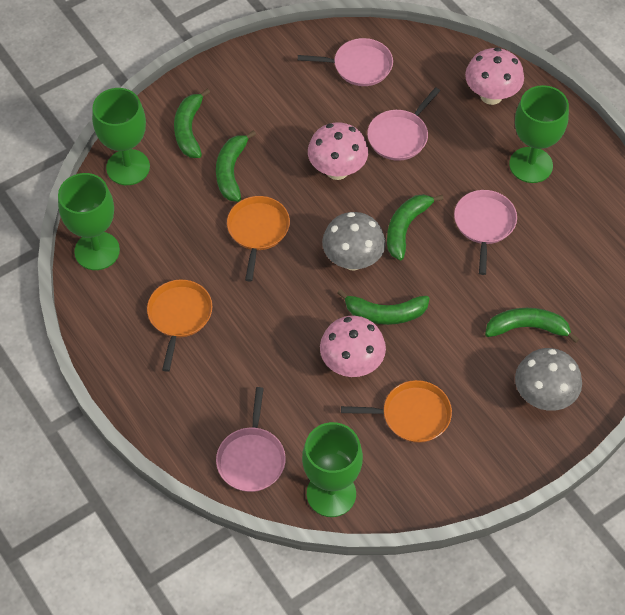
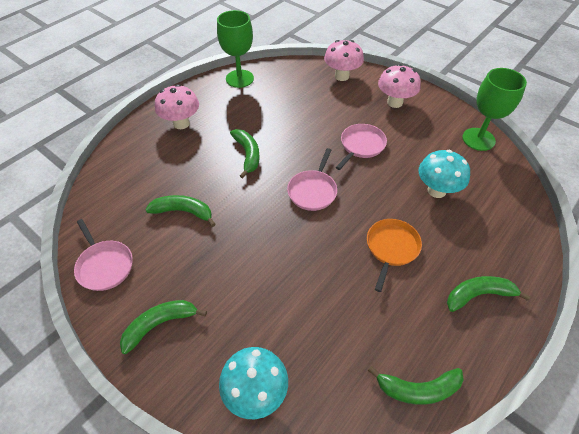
green goblet: 4 -> 2
grey mushroom: 2 -> 0
orange pan: 3 -> 1
pink pan: 4 -> 3
turquoise mushroom: 0 -> 2

